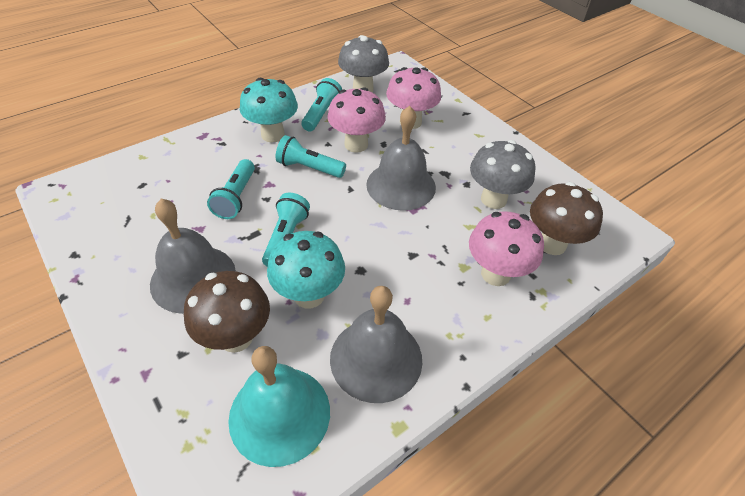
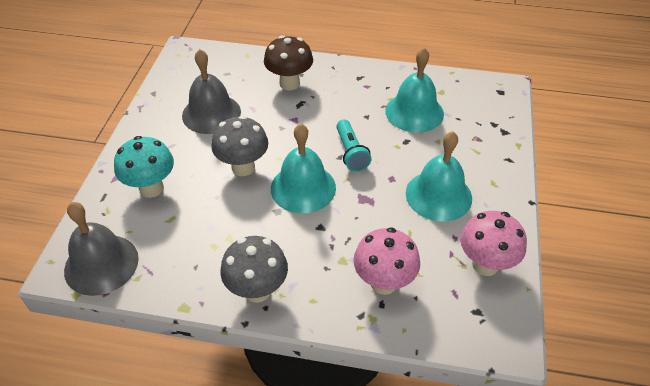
brown mushroom: 2 -> 1
grey bell: 3 -> 2
pink mushroom: 3 -> 2
turquoise bell: 1 -> 3
turquoise flashlight: 4 -> 1
turquoise mushroom: 2 -> 1

